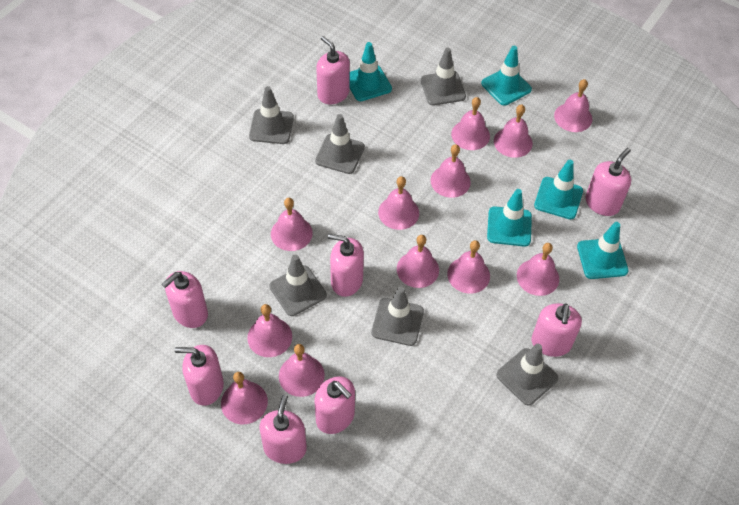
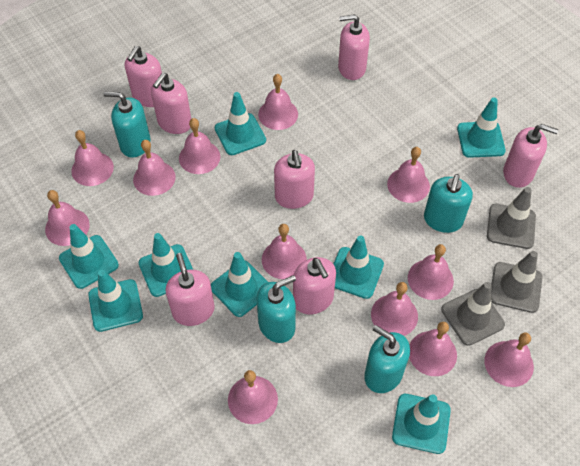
grey traffic cone: 6 -> 3
pink soap dispenser: 8 -> 7
turquoise soap dispenser: 0 -> 4
turquoise traffic cone: 5 -> 8

